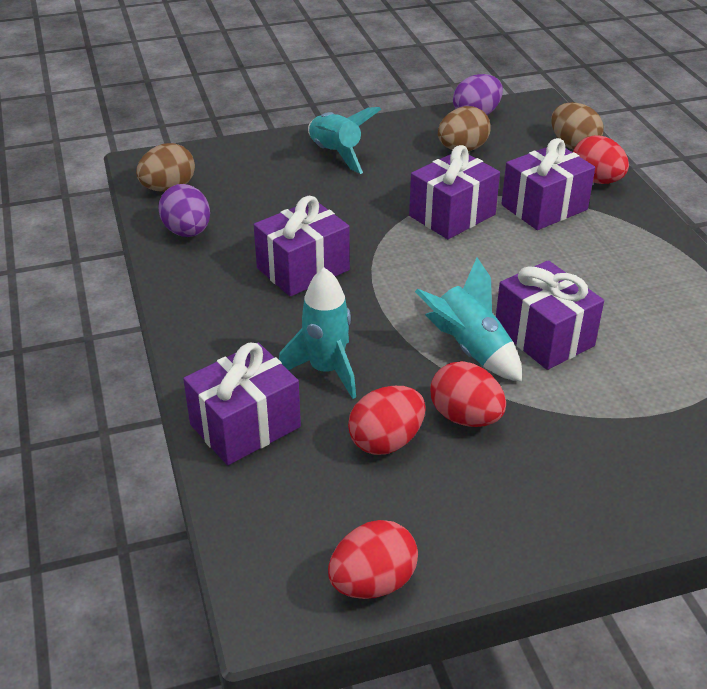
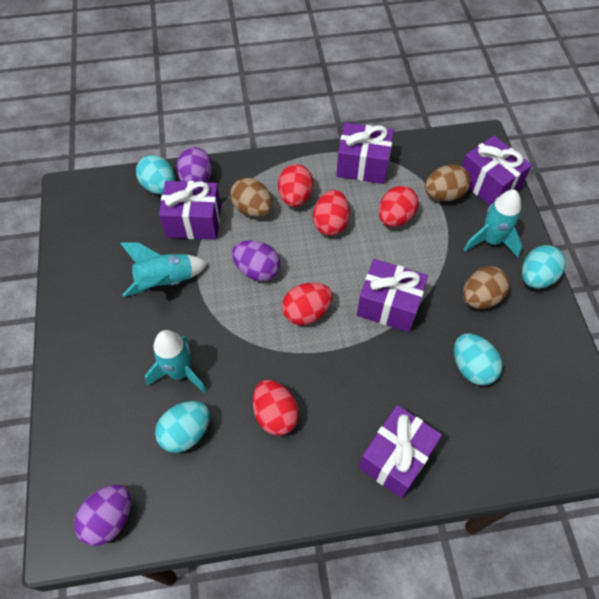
purple egg: 2 -> 3
red egg: 4 -> 5
turquoise egg: 0 -> 4

